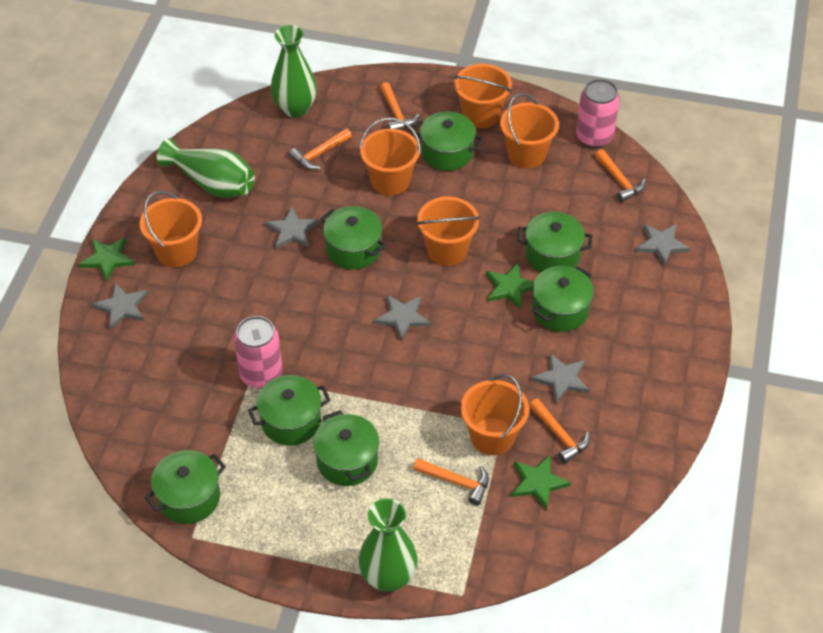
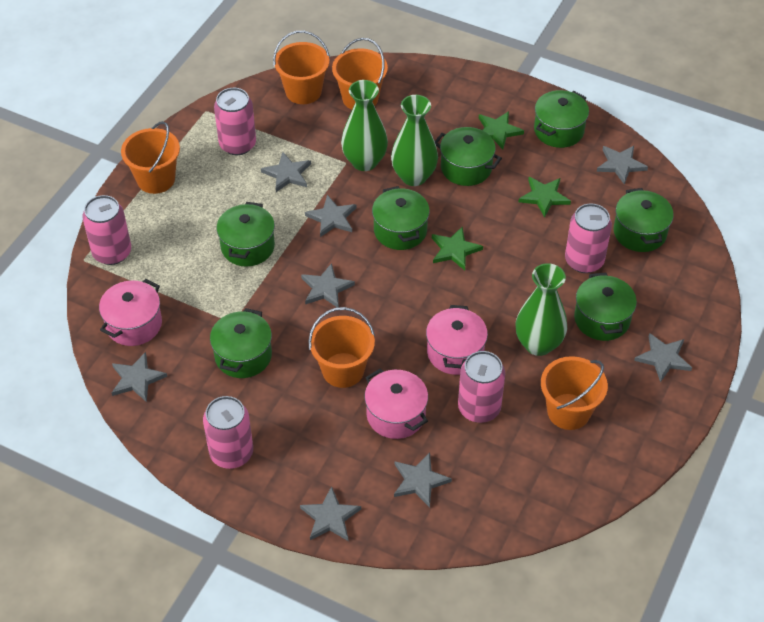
grey star: 5 -> 8
orange bucket: 6 -> 5
orange hammer: 5 -> 0
pink can: 2 -> 5
pink pot: 0 -> 3

